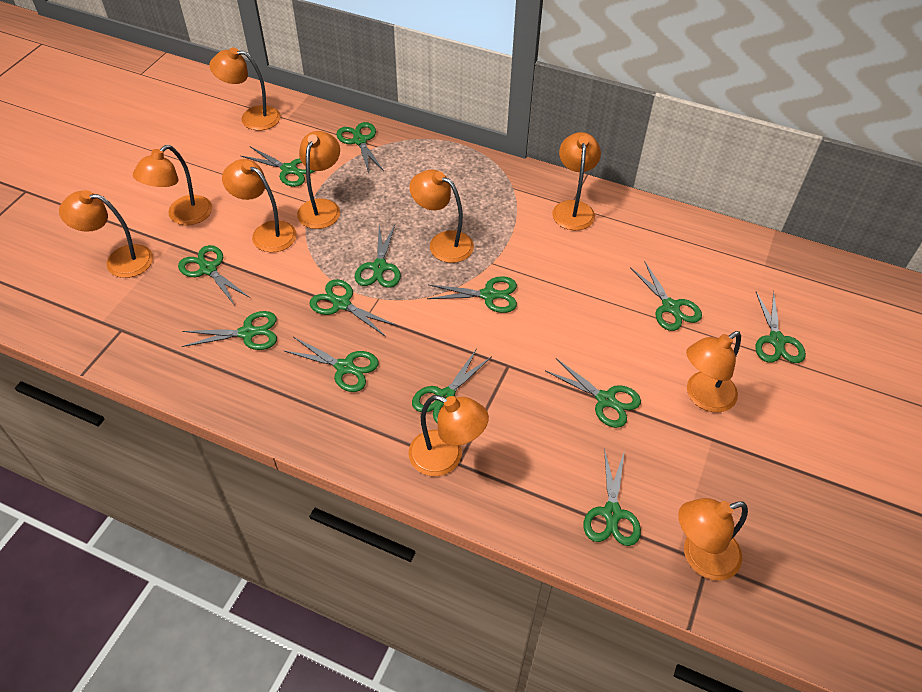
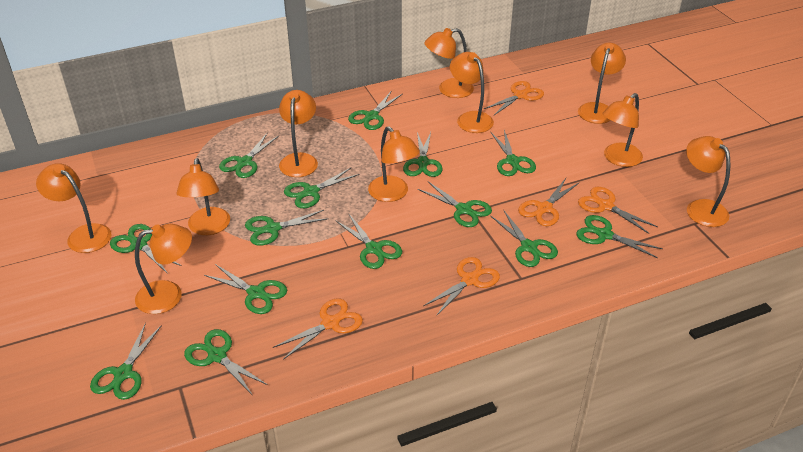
green scissors: 13 -> 14
orange scissors: 0 -> 5

